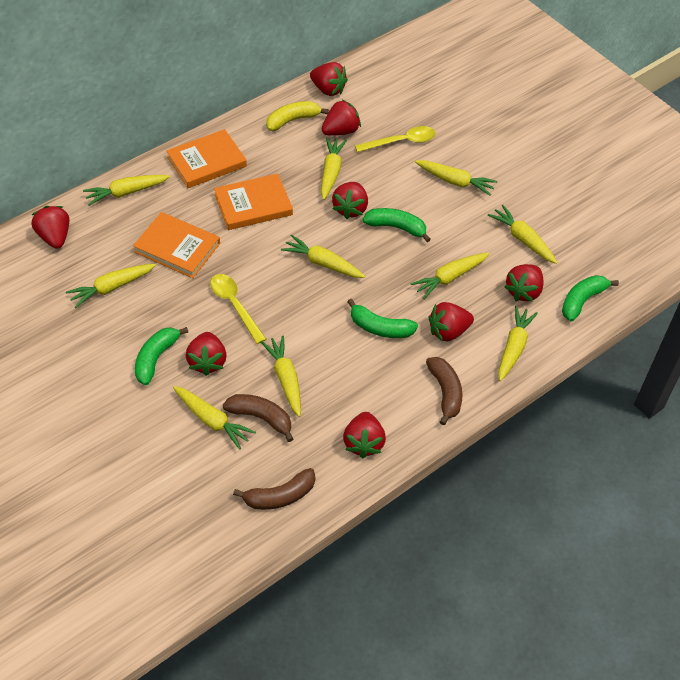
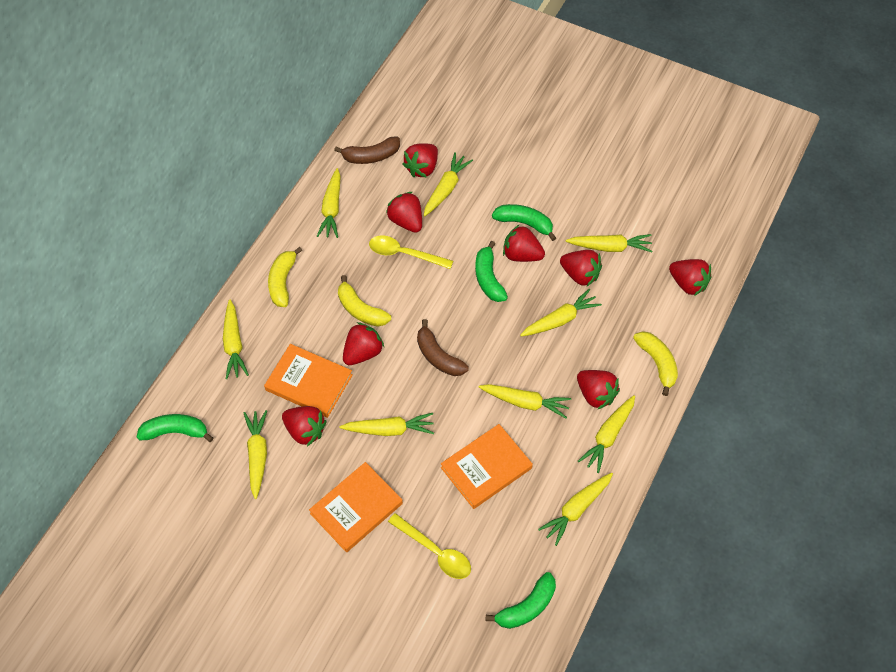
brown banana: 3 -> 2
yellow banana: 1 -> 3

